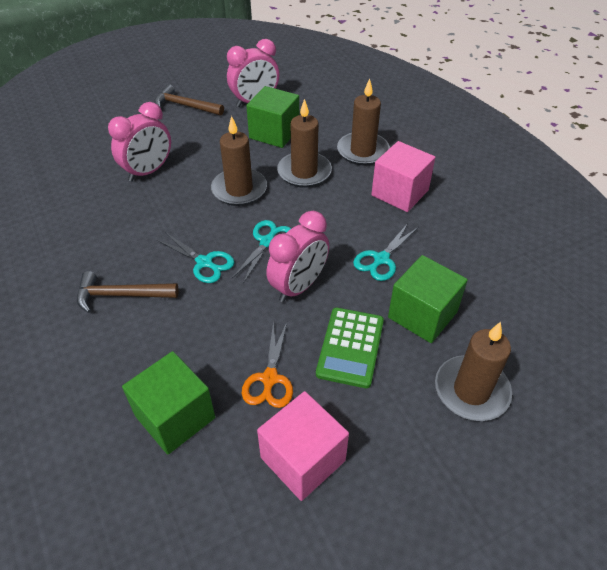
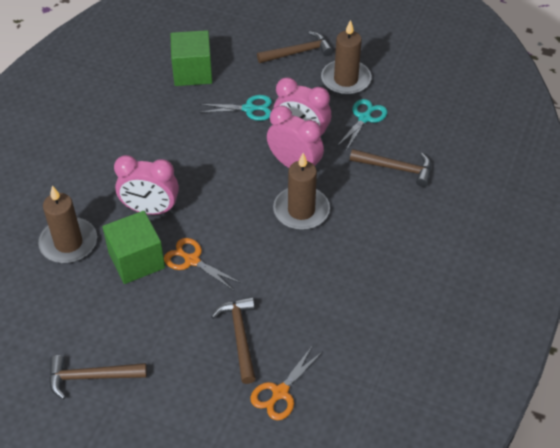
brown candle: 4 -> 3
brown hammer: 2 -> 4
green calculator: 1 -> 0
green cube: 3 -> 2
orange scissors: 1 -> 2
pink cube: 2 -> 0
turquoise scissors: 3 -> 2

